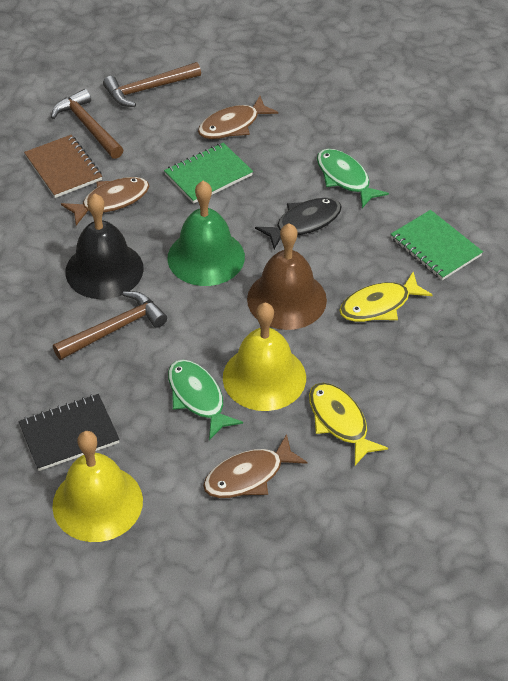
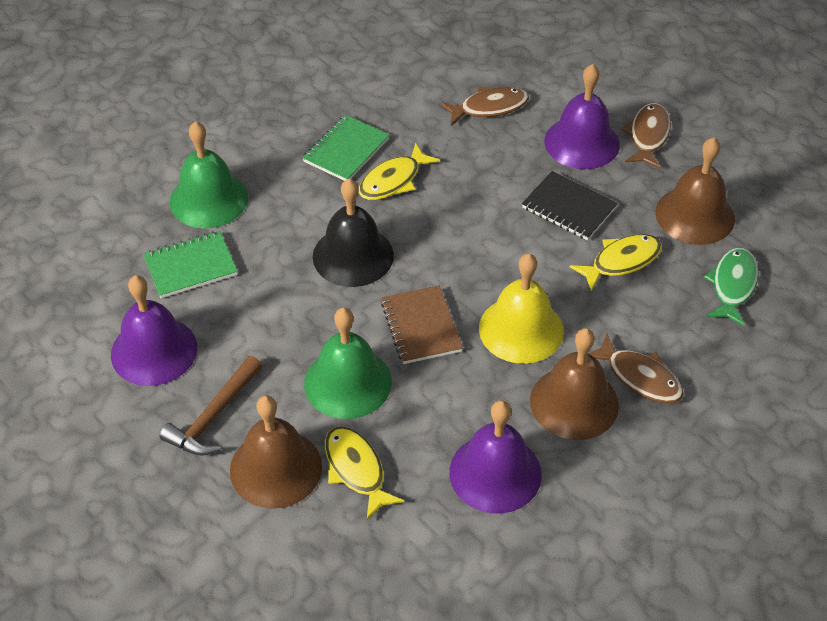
black fish: 1 -> 0
brown bell: 1 -> 3
brown hammer: 3 -> 1
green bell: 1 -> 2
green fish: 2 -> 1
purple bell: 0 -> 3
yellow bell: 2 -> 1
yellow fish: 2 -> 3

